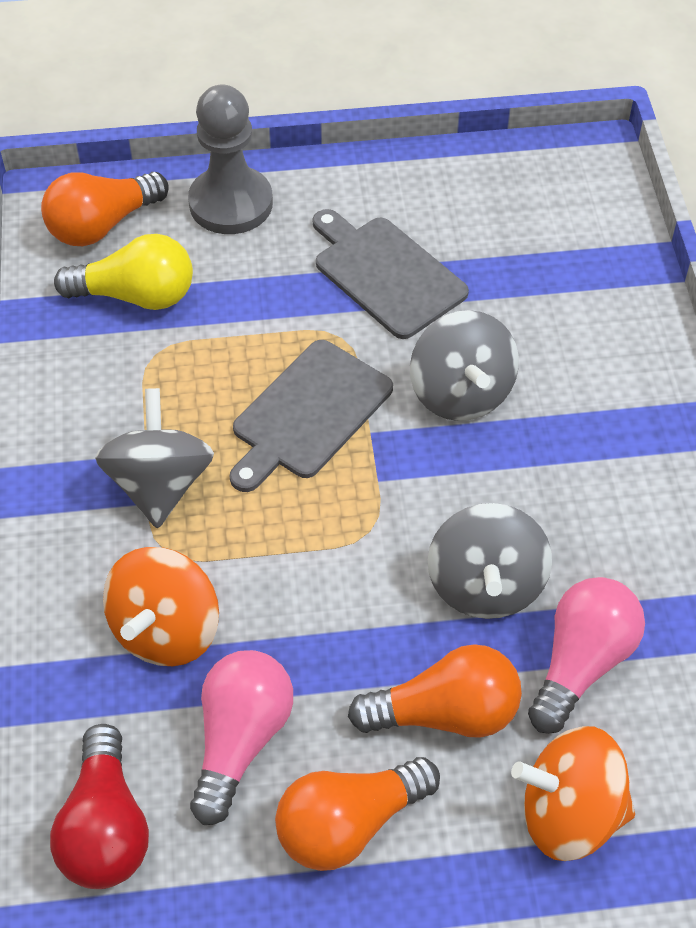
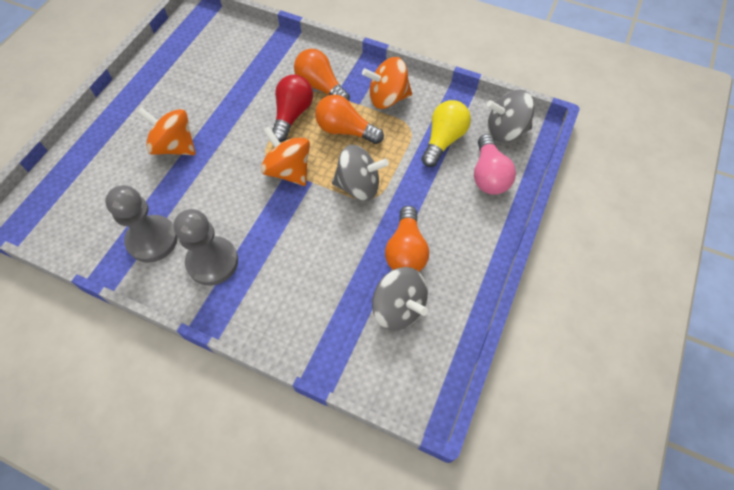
grey cutting board: 2 -> 0
grey pawn: 1 -> 2
orange spinning top: 2 -> 3
pink light bulb: 2 -> 1

